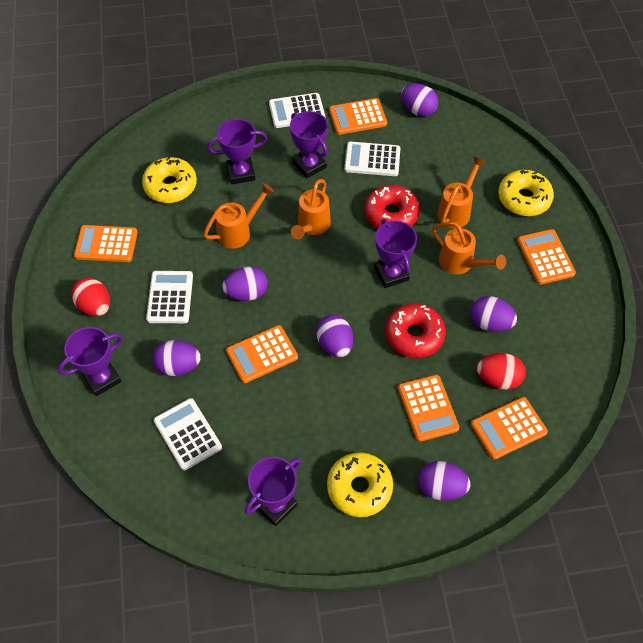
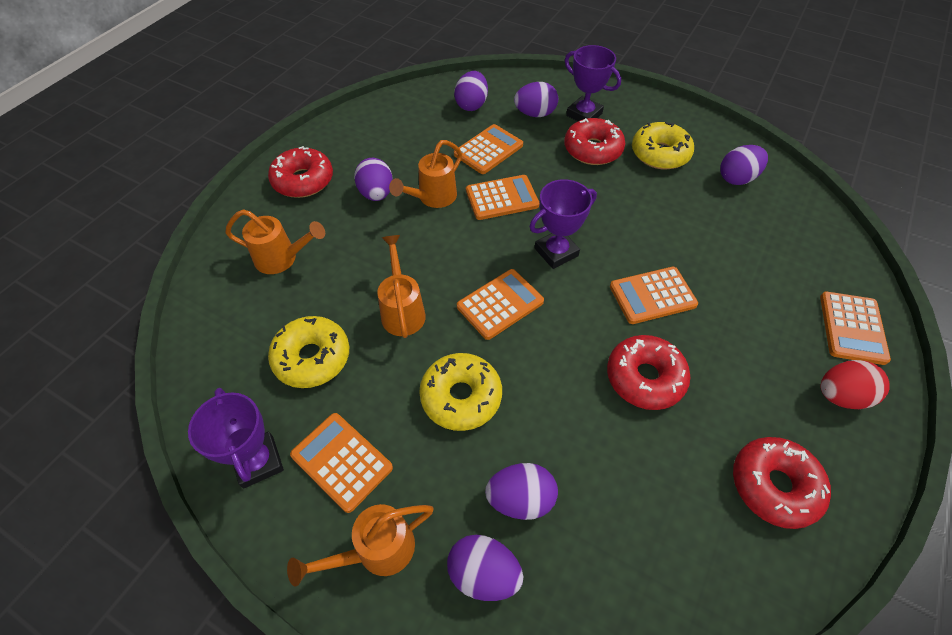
purple trophy: 5 -> 3
red donut: 2 -> 4
red egg: 2 -> 1
white calculator: 4 -> 0

